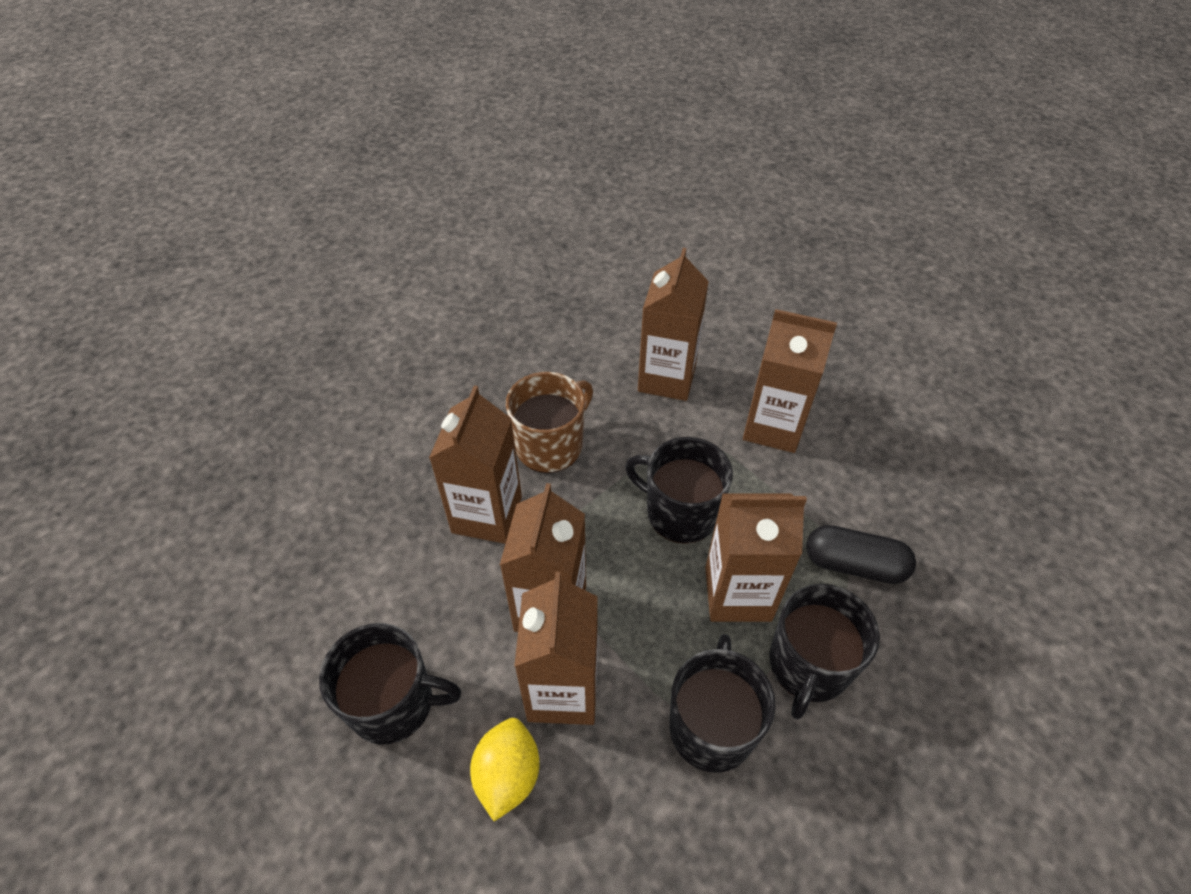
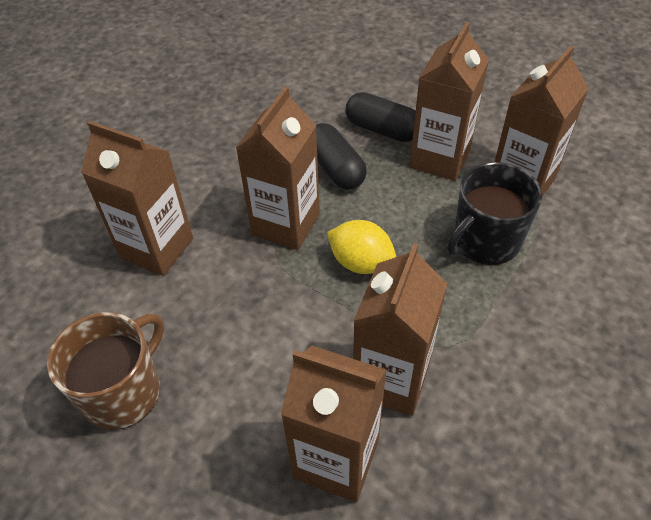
black capsule: 1 -> 2
black mug: 4 -> 1

